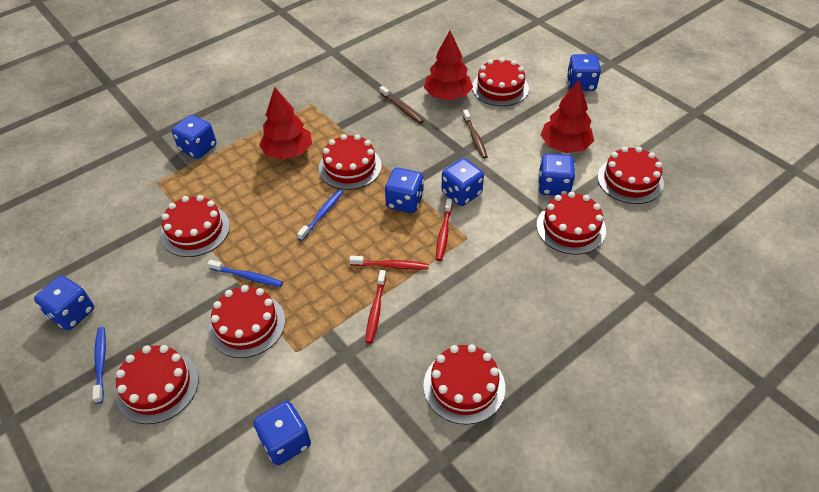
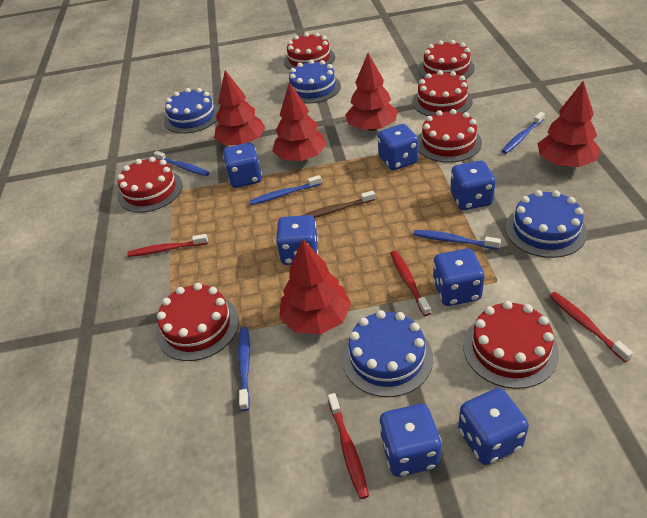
blue cake: 0 -> 4
blue toothbrush: 3 -> 5
brown toothbrush: 2 -> 1
red cake: 8 -> 7
red toothbrush: 3 -> 4
red tree: 3 -> 5

